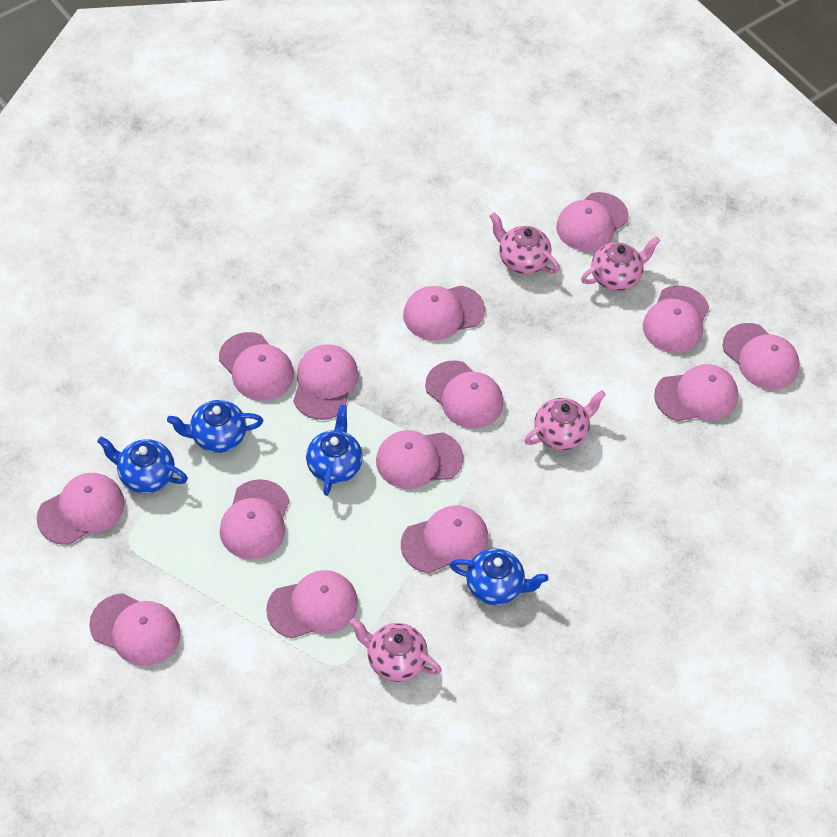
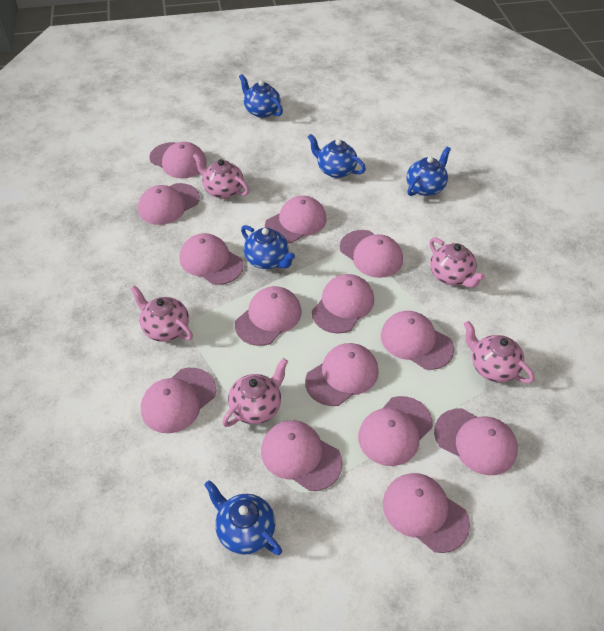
blue teapot: 4 -> 5
pink teapot: 4 -> 5

